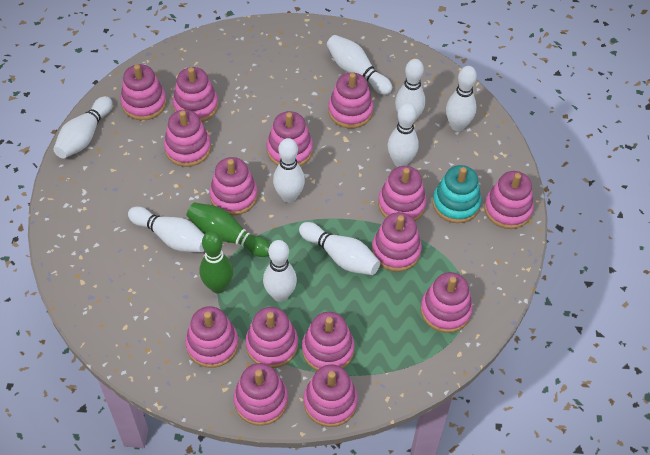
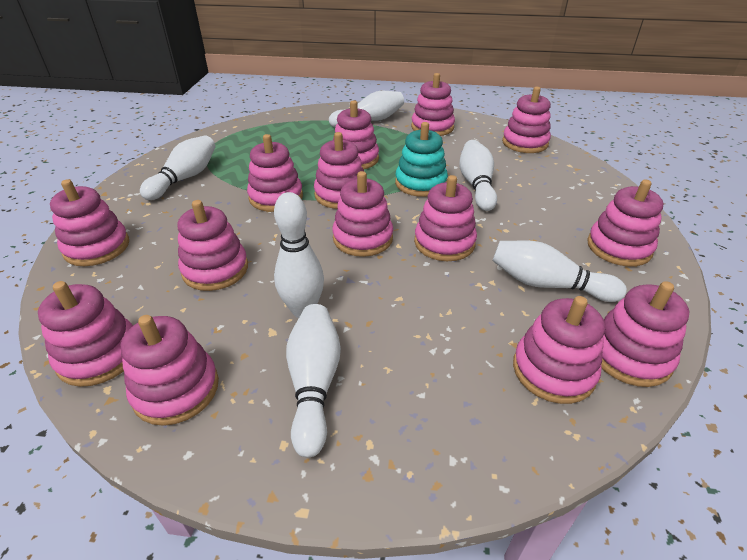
green bowling pin: 2 -> 0
pink stacking toy: 15 -> 14
white bowling pin: 9 -> 6

